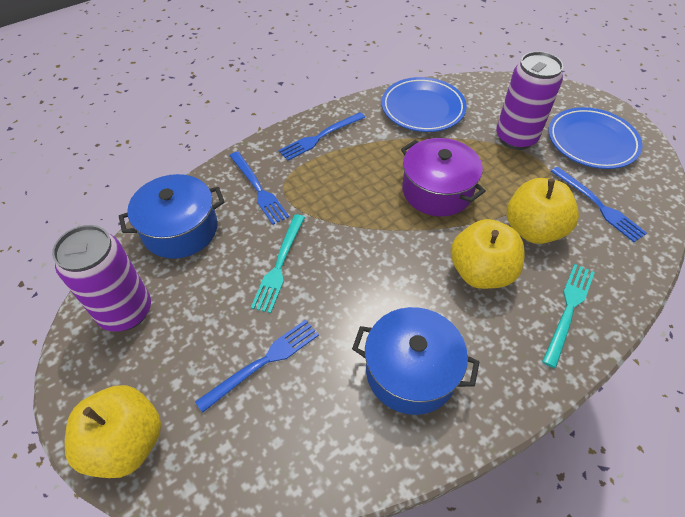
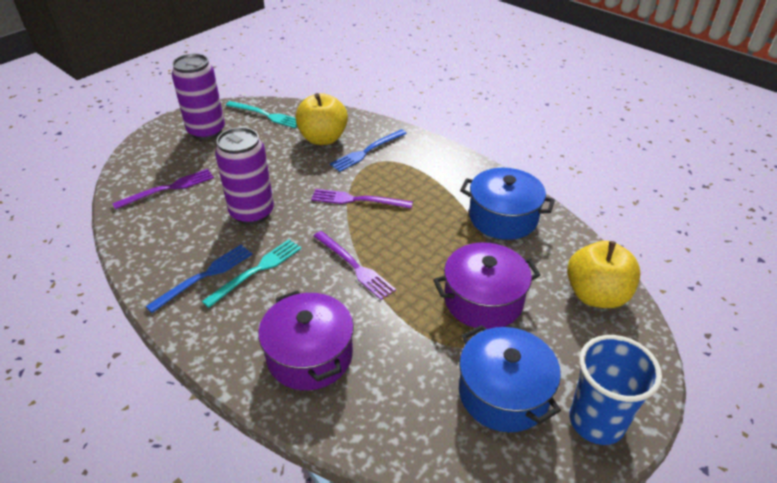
blue cup: 0 -> 1
blue fork: 4 -> 2
blue plate: 2 -> 0
purple fork: 0 -> 3
purple pot: 1 -> 2
yellow apple: 3 -> 2

